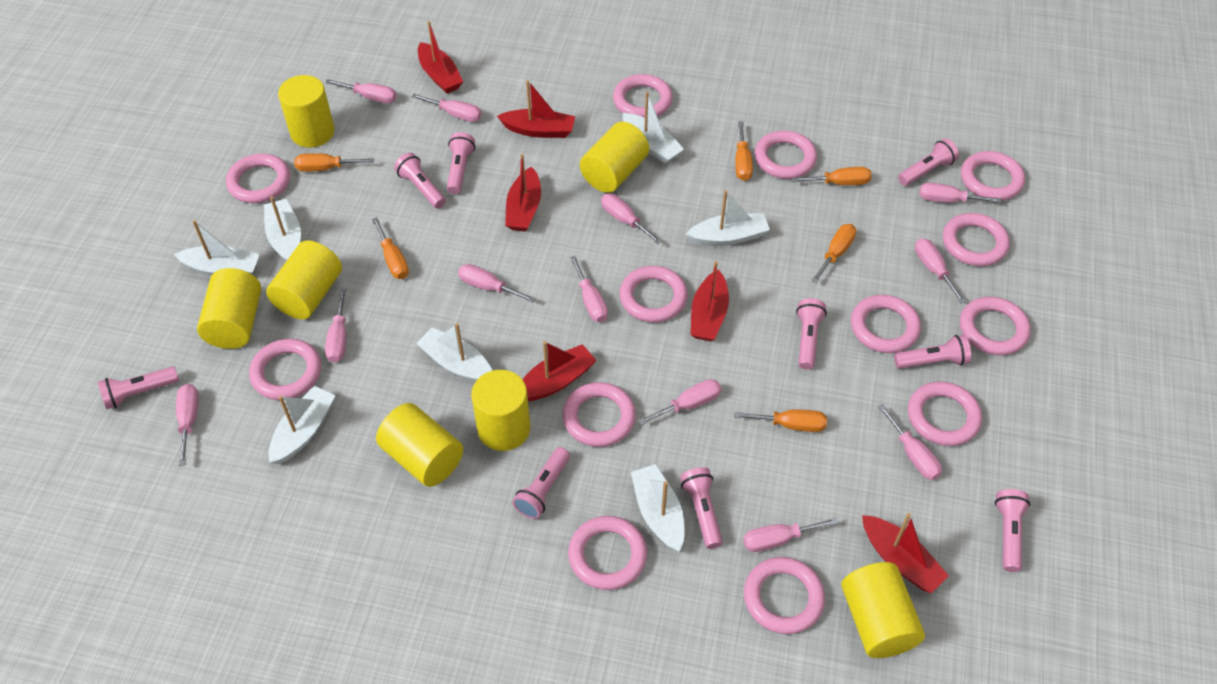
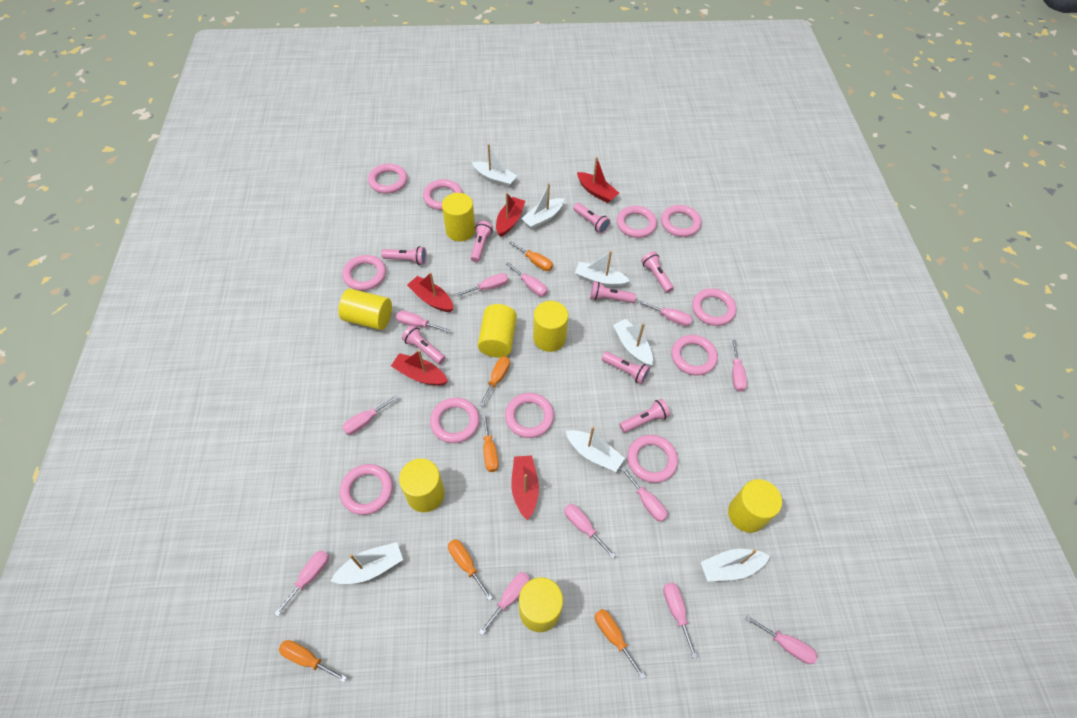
pink flashlight: 9 -> 8
pink ring: 13 -> 11
red boat: 6 -> 5

